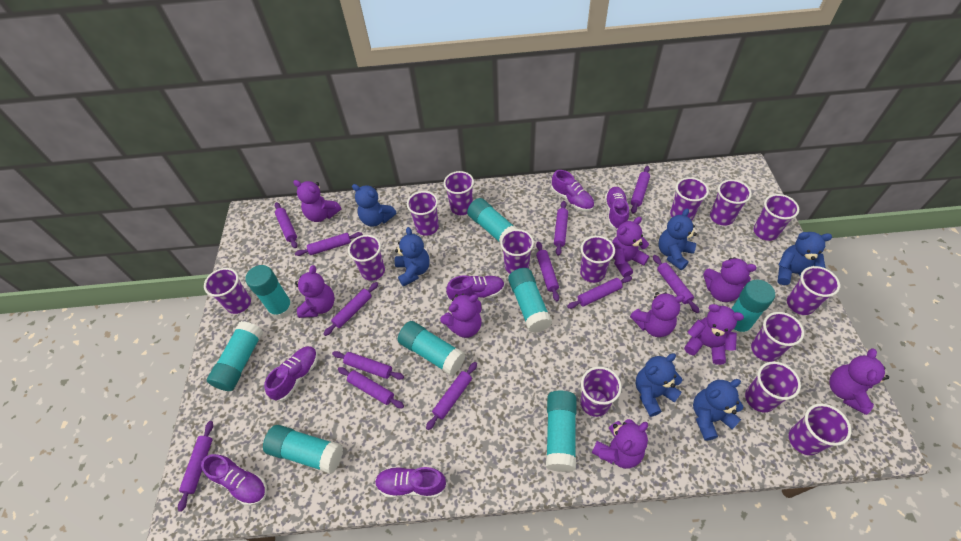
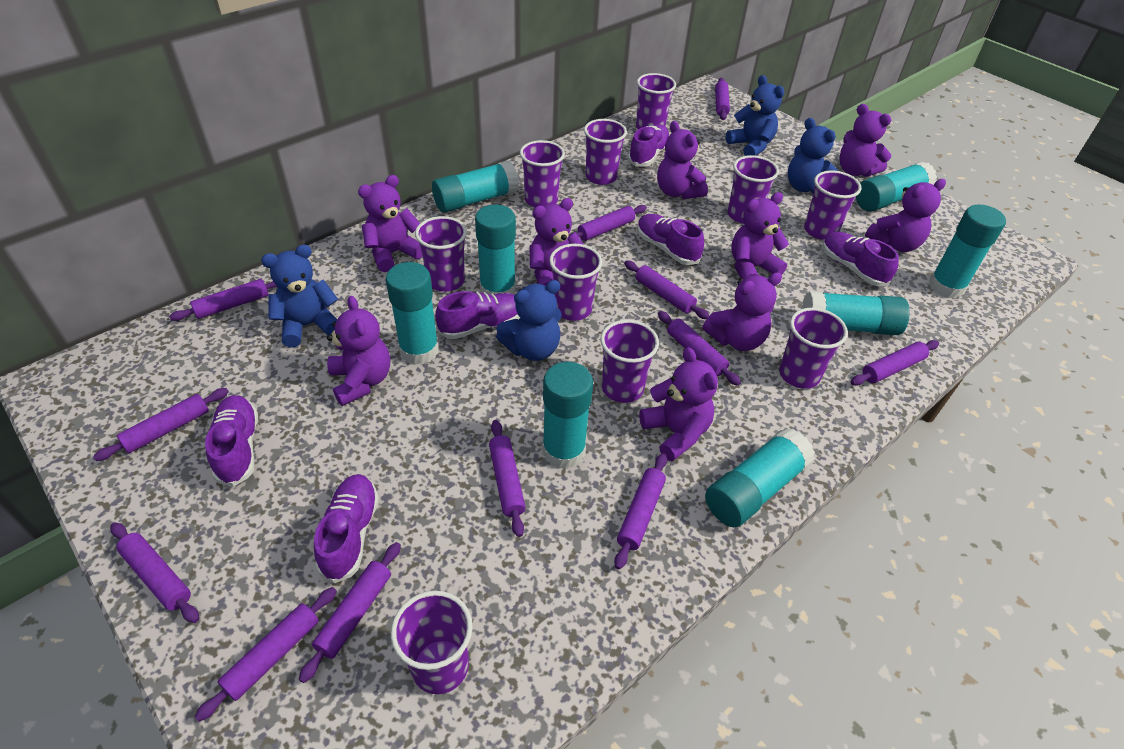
blue teddy bear: 6 -> 4
purple cup: 14 -> 10

